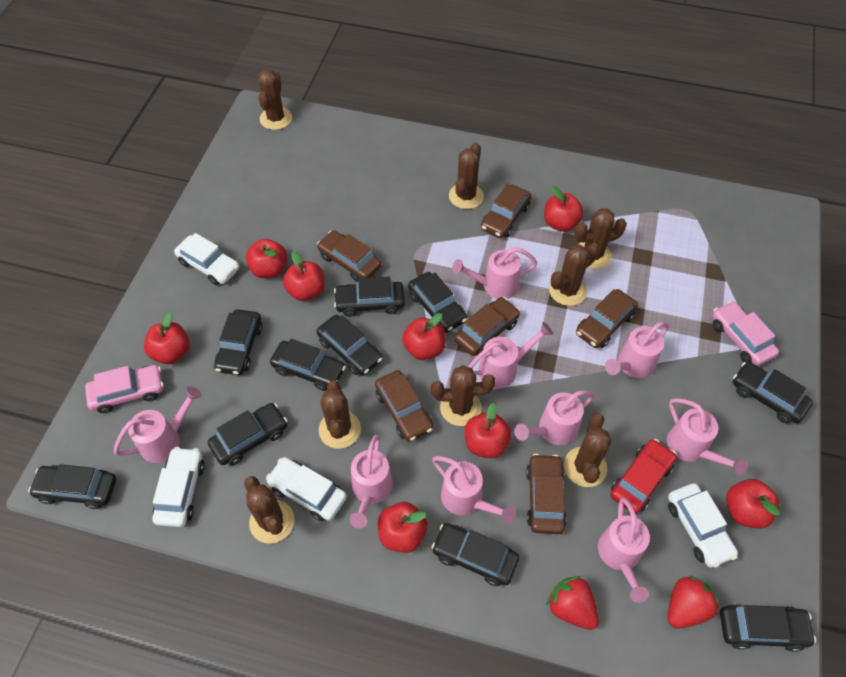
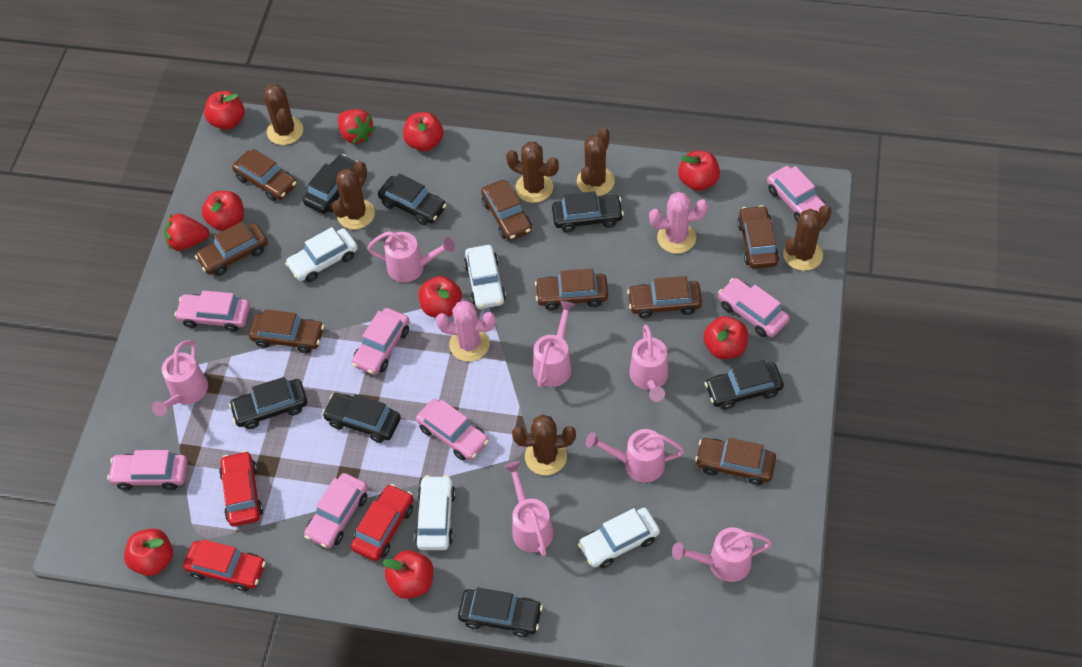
black car: 10 -> 7
brown cactus: 8 -> 6
brown car: 6 -> 8
pink cactus: 0 -> 2
pink car: 2 -> 7
pink watering can: 9 -> 7
red car: 1 -> 3

